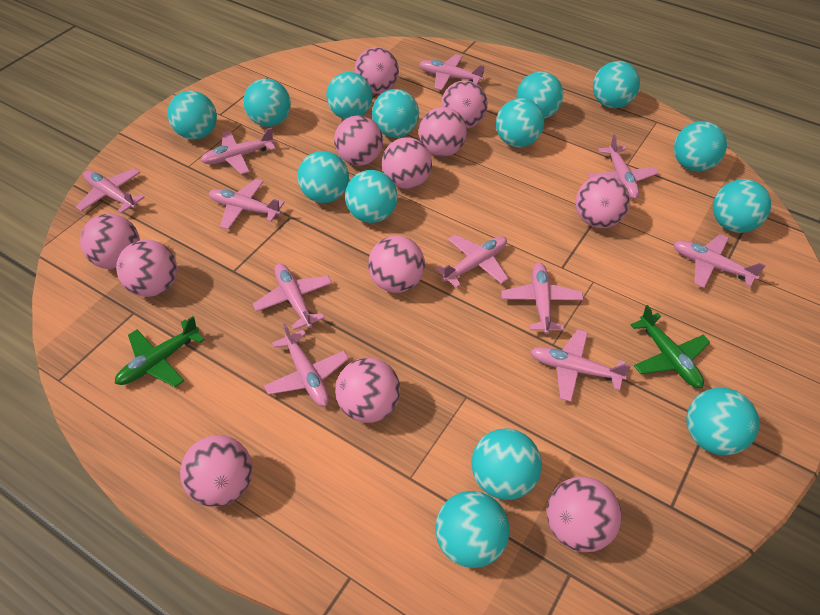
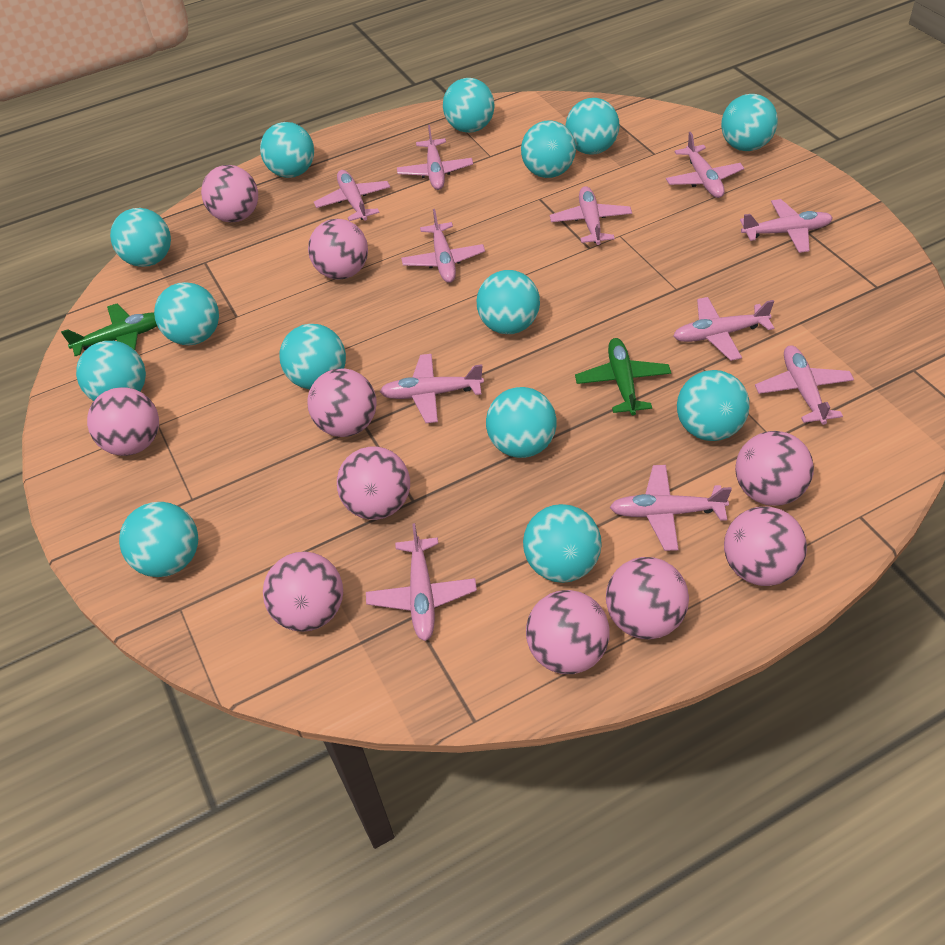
pink ball: 12 -> 10

